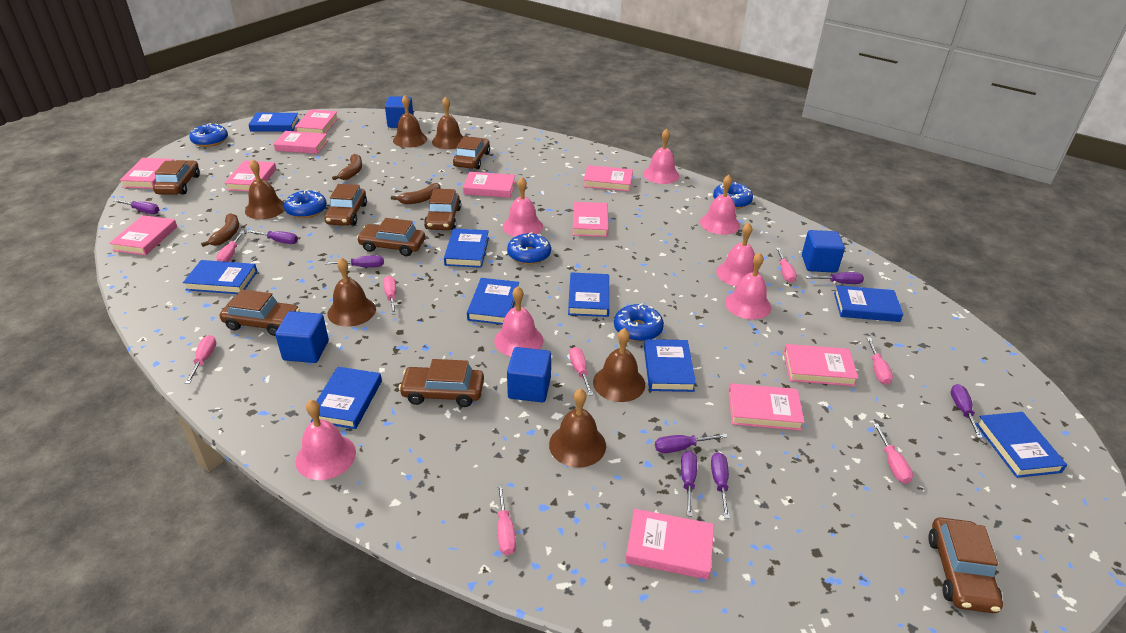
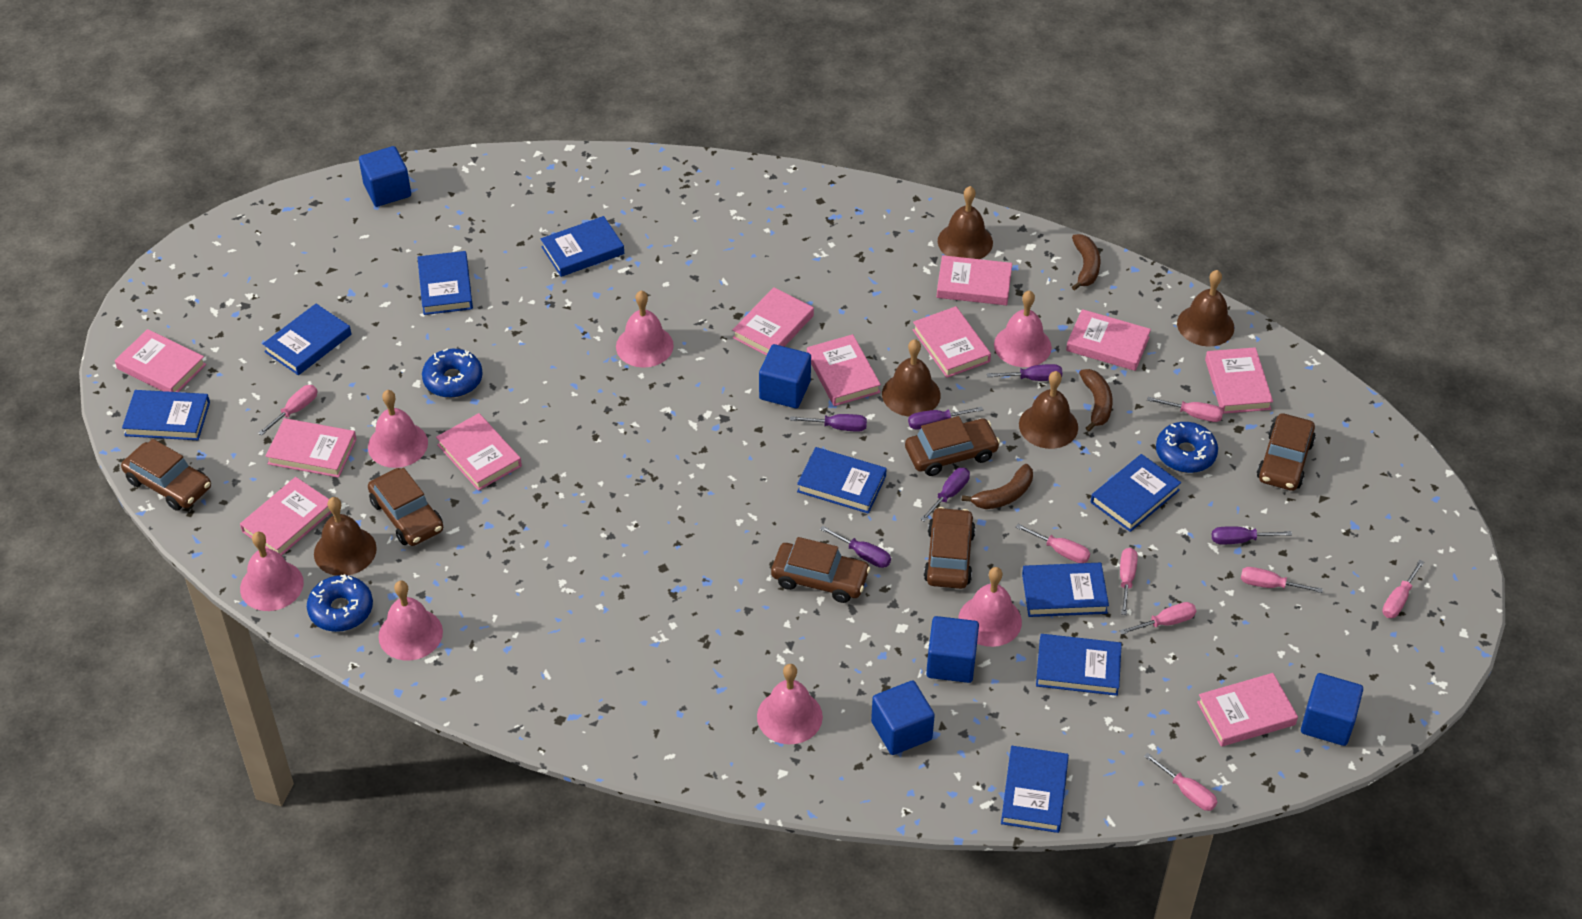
blue cube: 4 -> 5
blue donut: 5 -> 3
brown bell: 6 -> 5
brown car: 8 -> 6
purple screwdriver: 8 -> 6

